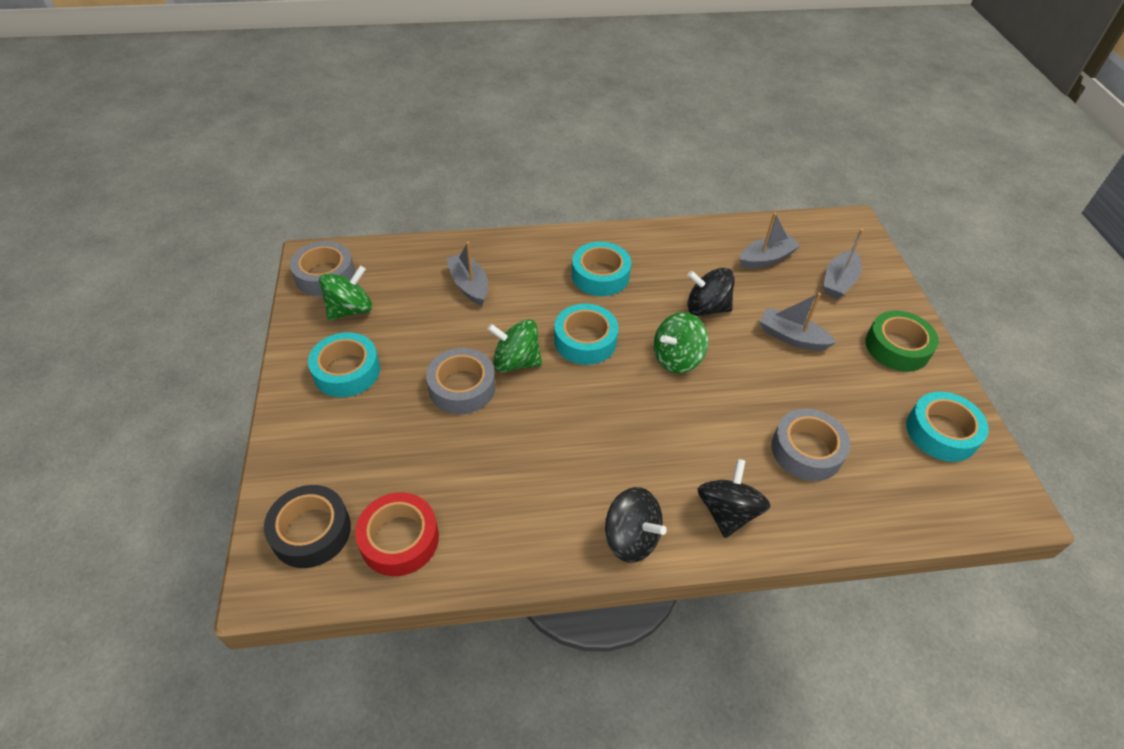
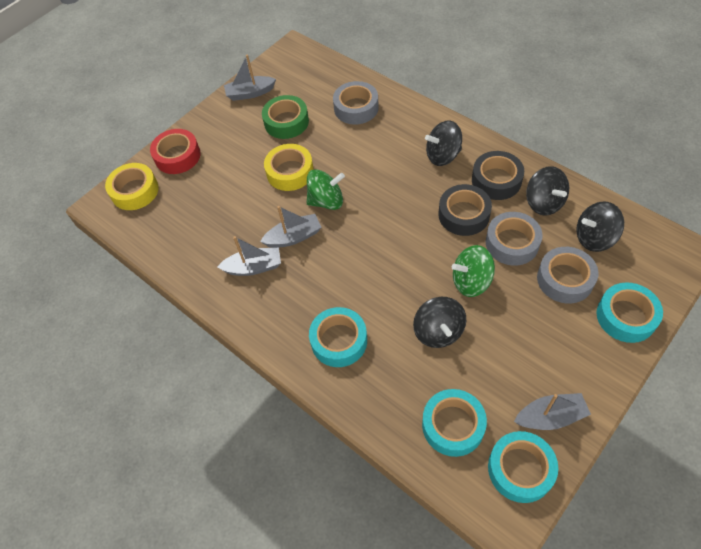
black spinning top: 3 -> 4
black tape: 1 -> 2
green spinning top: 3 -> 2
yellow tape: 0 -> 2

